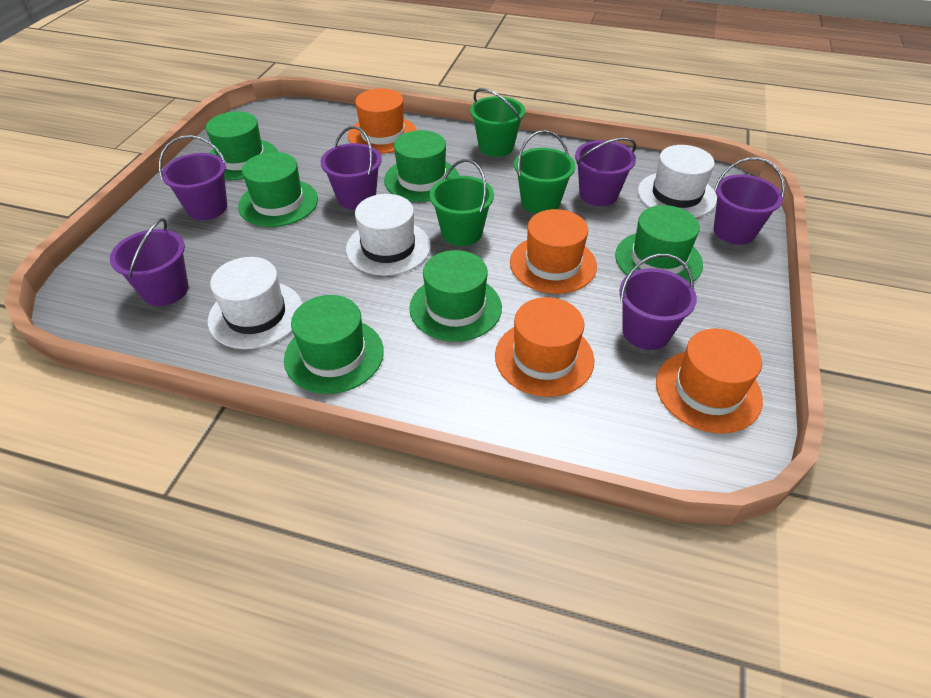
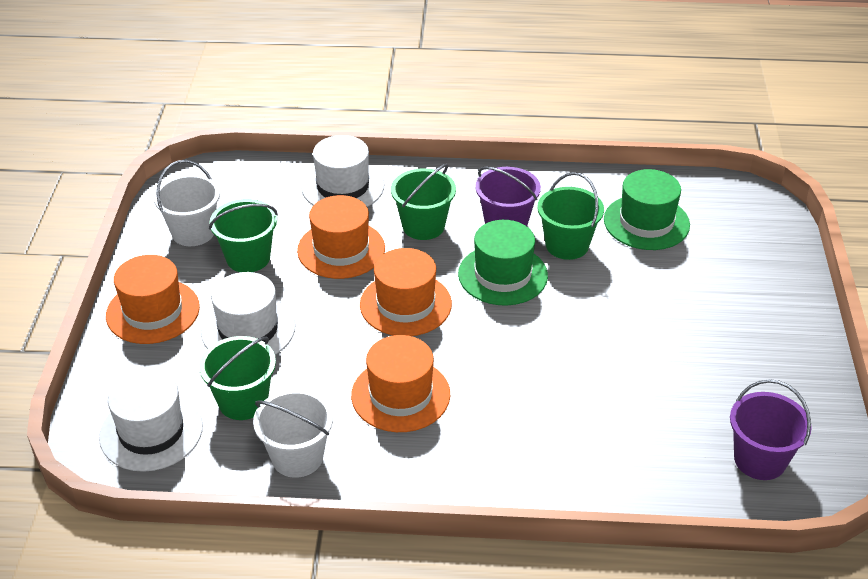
green bucket: 3 -> 4
green hat: 6 -> 2
purple bucket: 6 -> 2
white bucket: 0 -> 2

